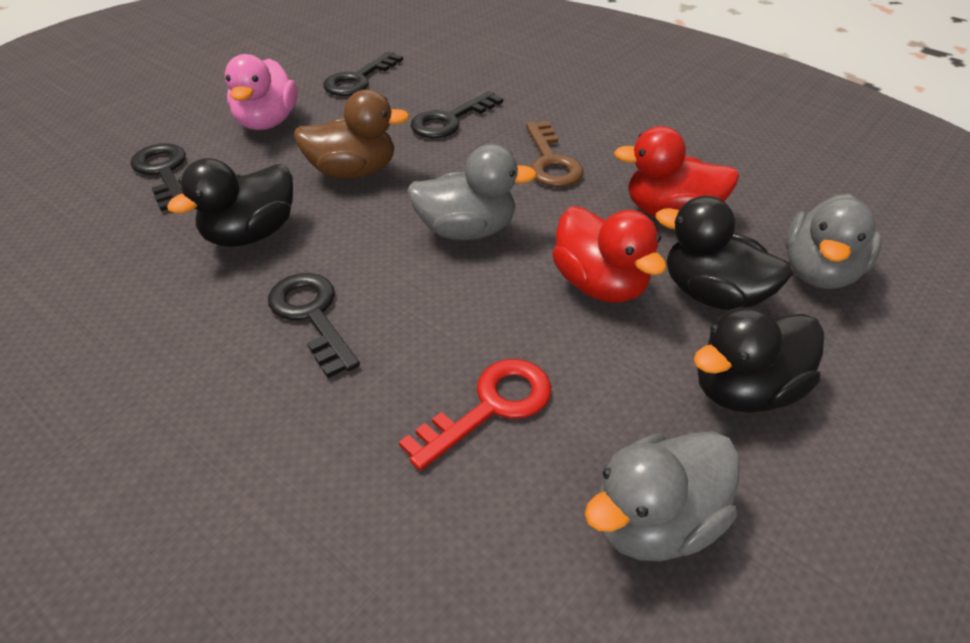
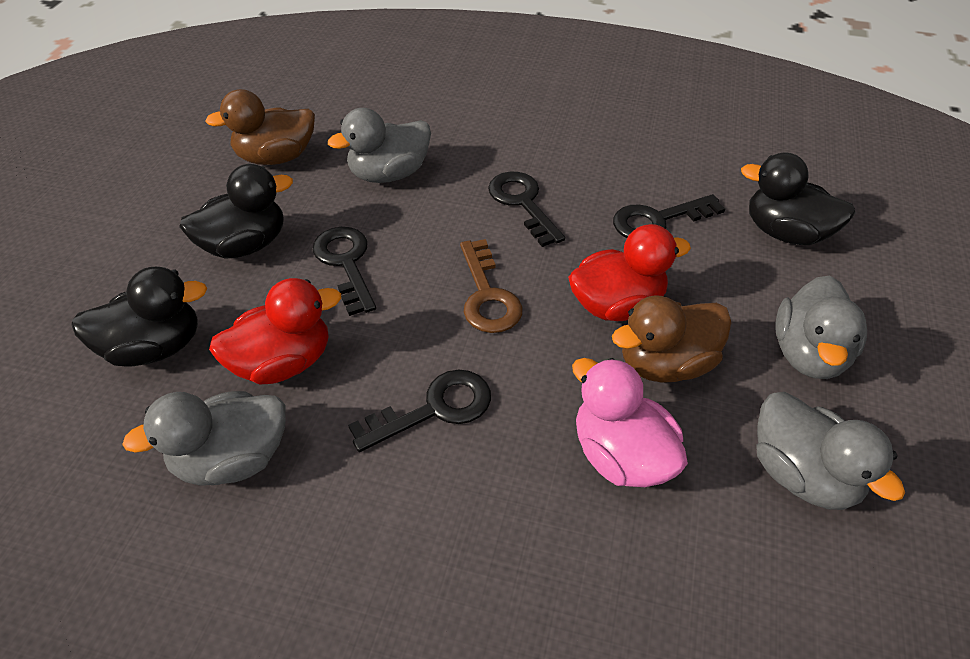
brown duck: 1 -> 2
grey duck: 3 -> 4
red key: 1 -> 0

